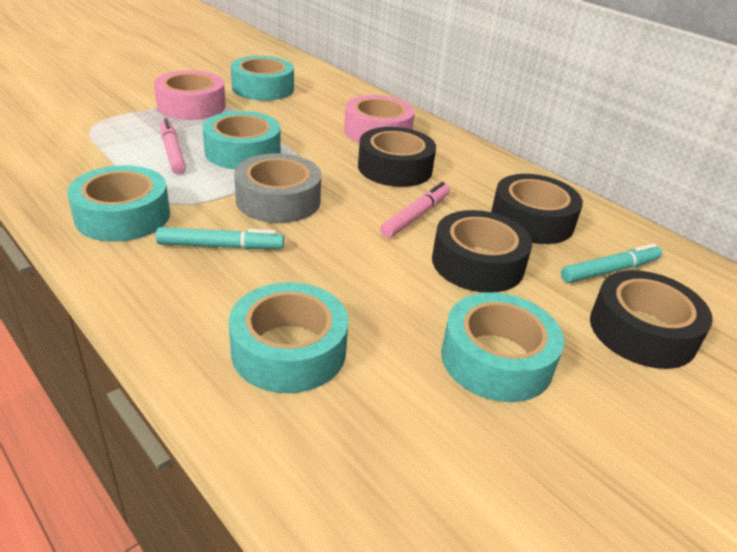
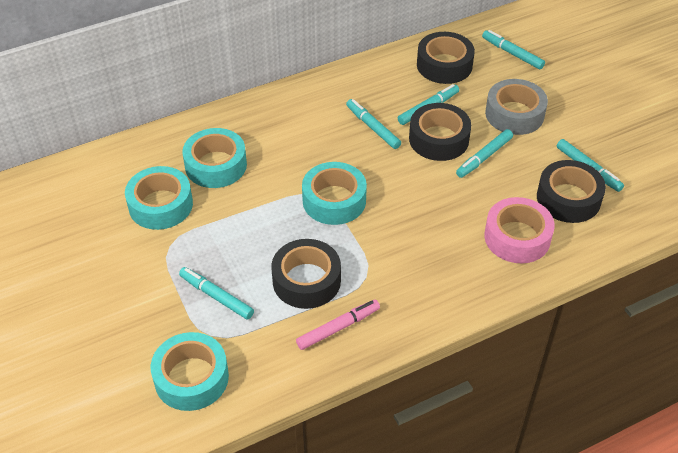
pink marker: 2 -> 1
pink tape: 2 -> 1
turquoise marker: 2 -> 6
turquoise tape: 5 -> 4

